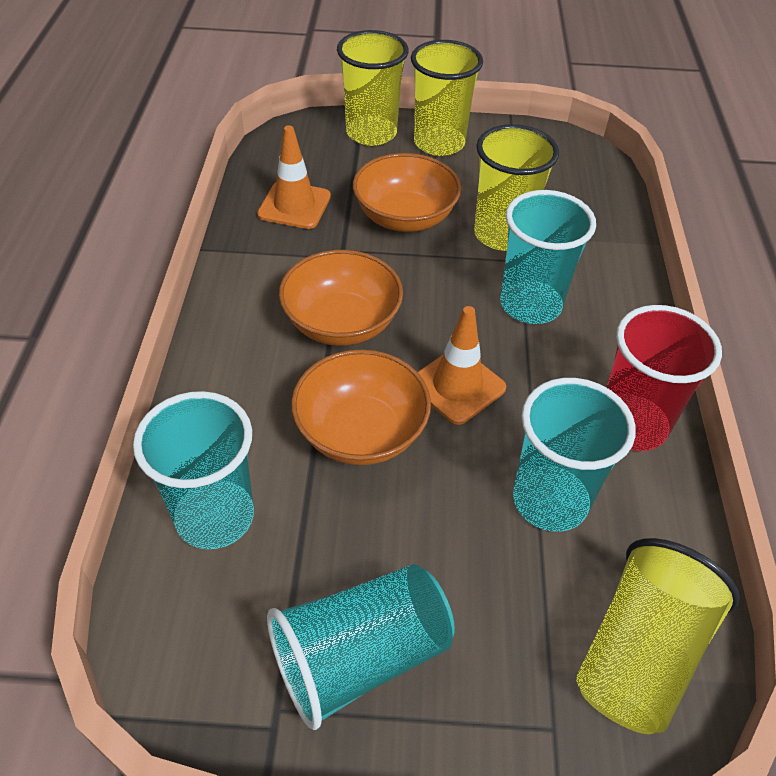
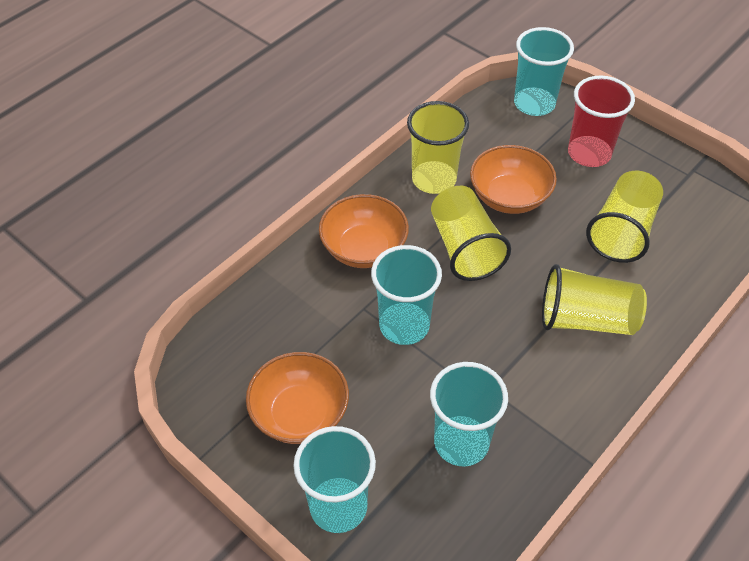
orange traffic cone: 2 -> 0

